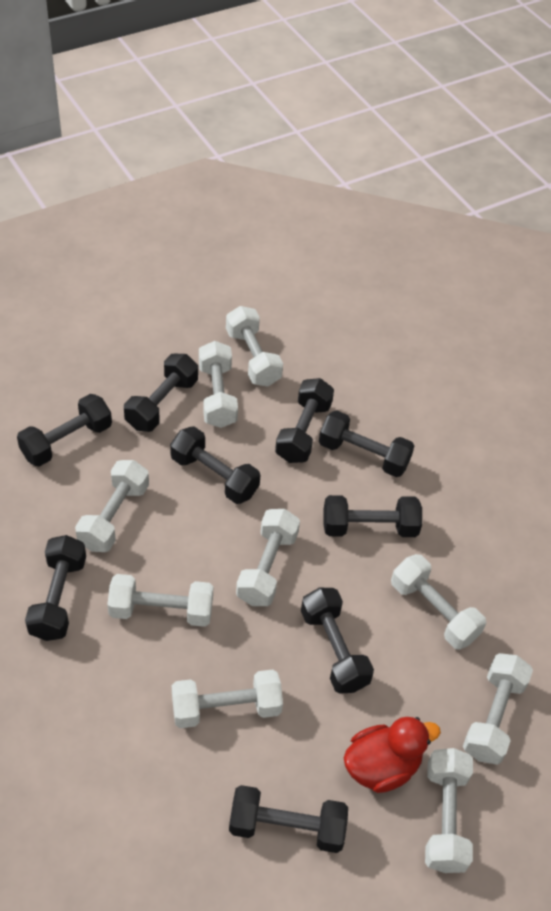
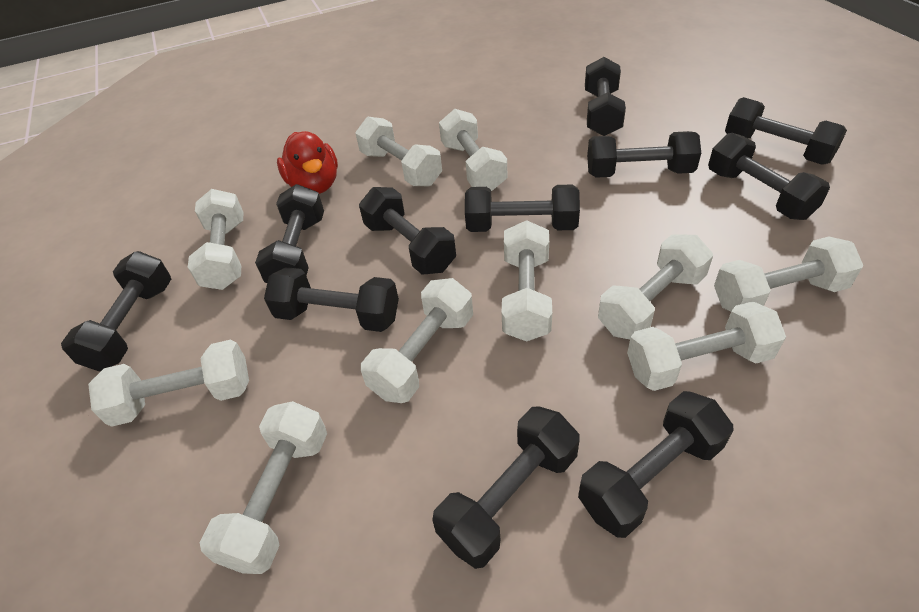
black dumbbell: 9 -> 11
white dumbbell: 9 -> 10

